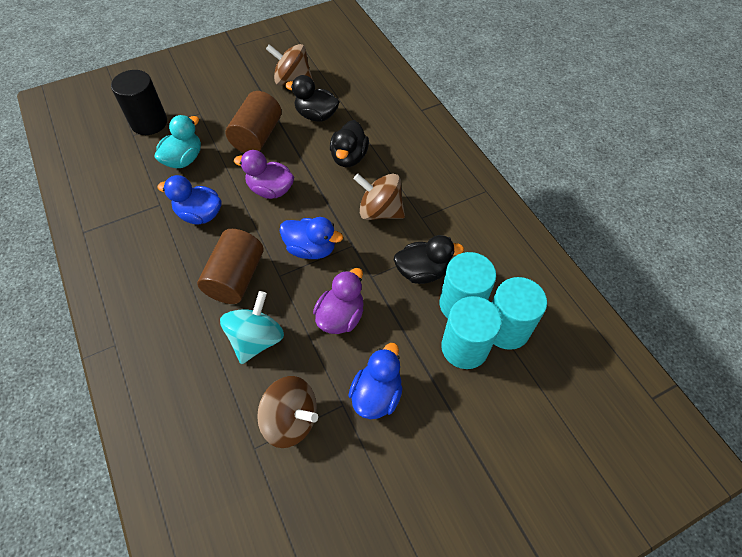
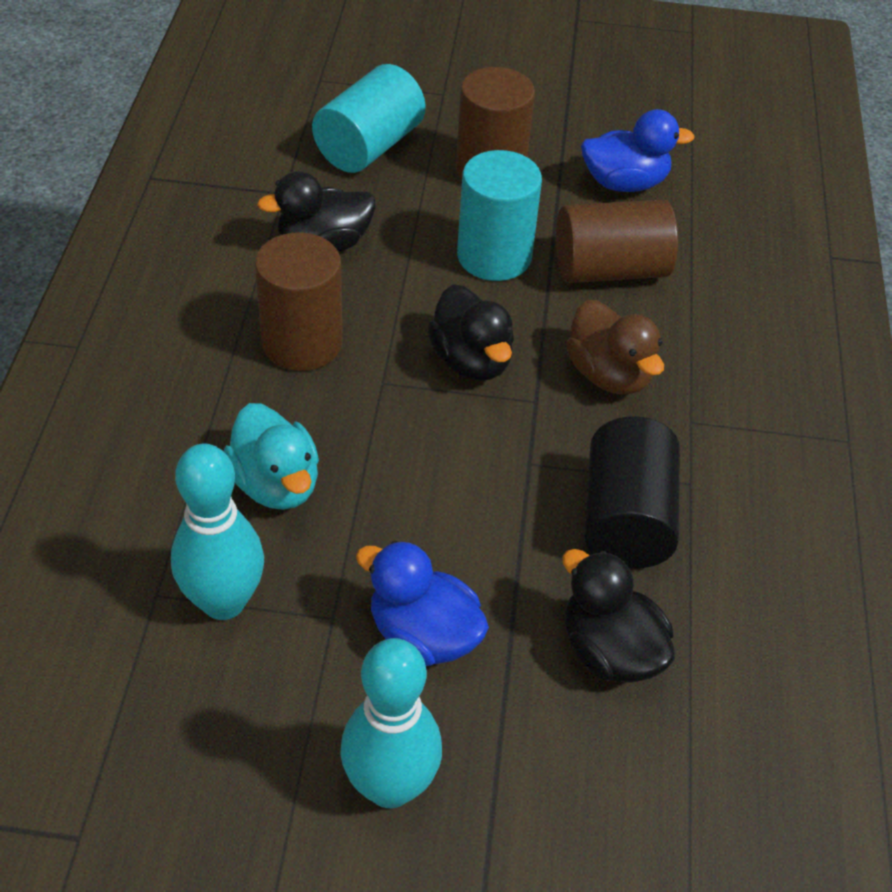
blue duck: 3 -> 2
brown cylinder: 2 -> 3
brown duck: 0 -> 1
brown spinning top: 3 -> 0
purple duck: 2 -> 0
turquoise bowling pin: 0 -> 2
turquoise cylinder: 3 -> 2
turquoise spinning top: 1 -> 0

